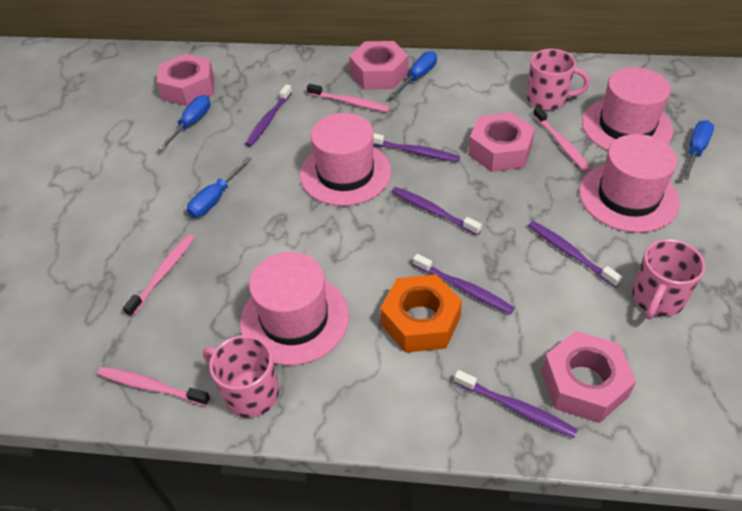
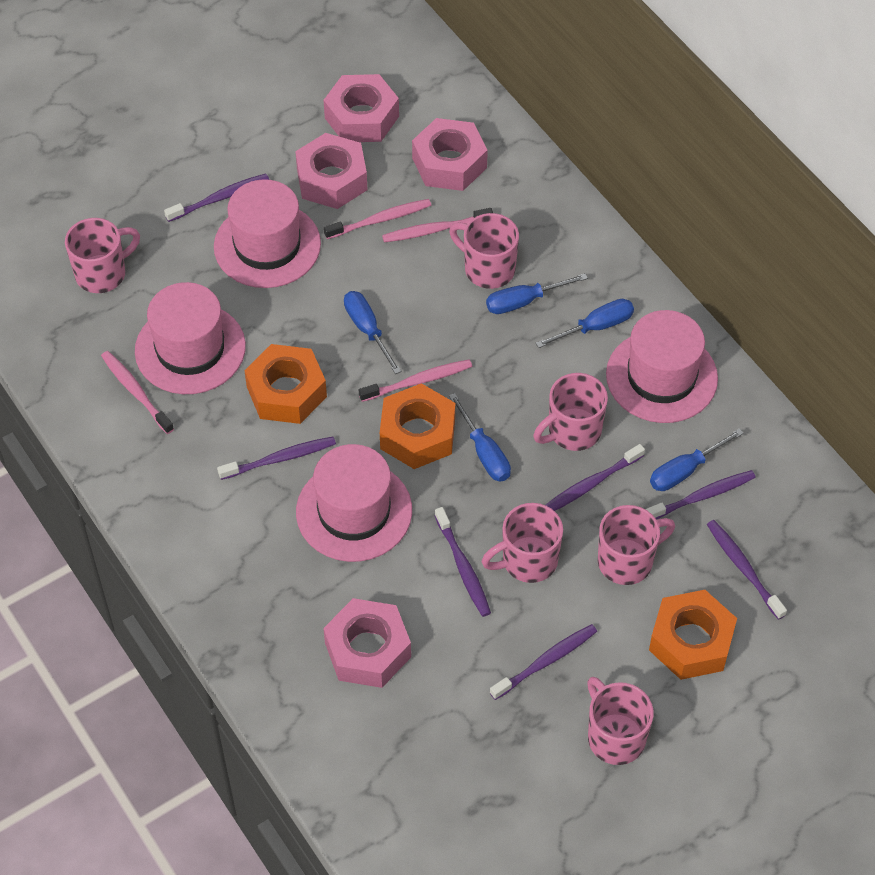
blue screwdriver: 4 -> 5
orange nut: 1 -> 3
pink mug: 3 -> 6
purple toothbrush: 6 -> 7

